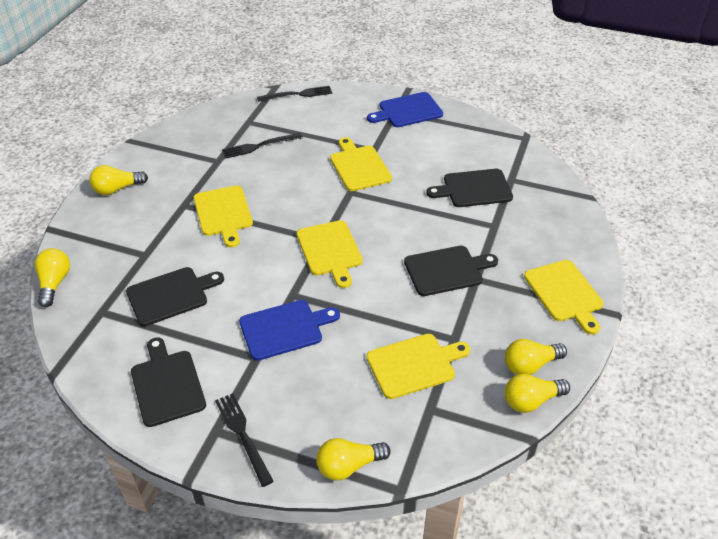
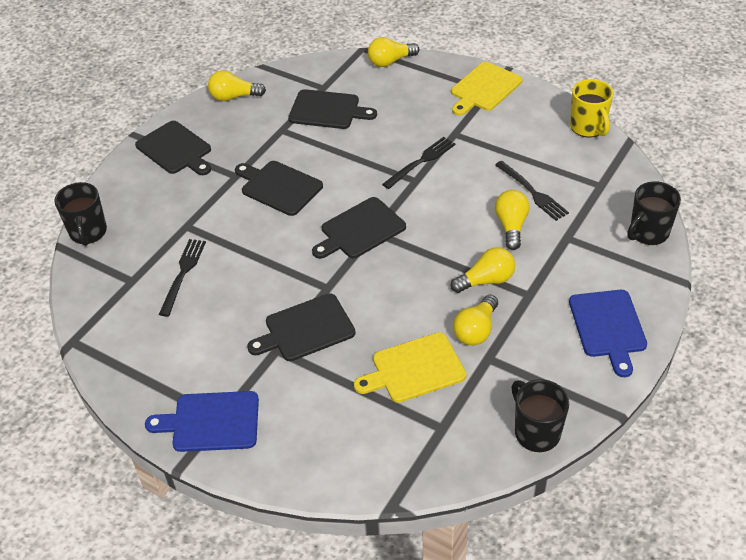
black cutting board: 4 -> 5
black mug: 0 -> 3
yellow cutting board: 5 -> 2
yellow mug: 0 -> 1

